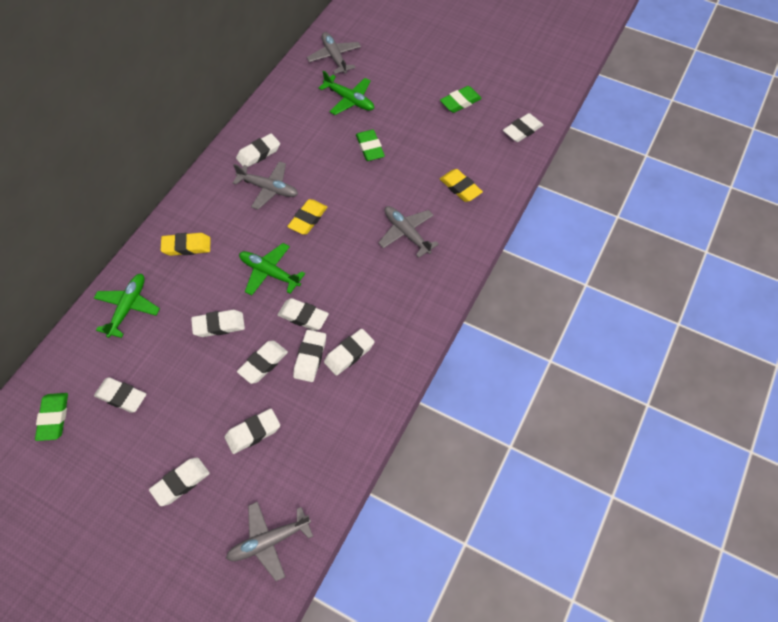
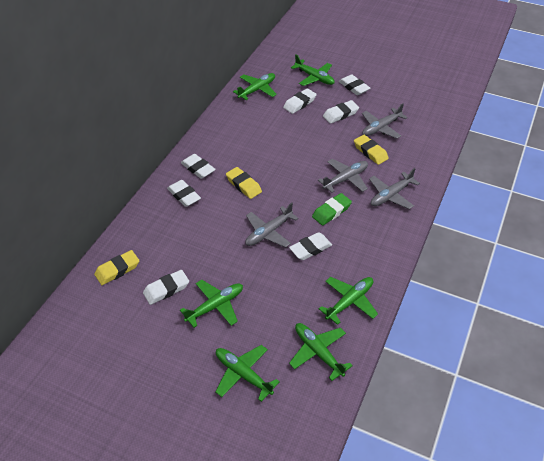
green eraser: 3 -> 1
green plane: 3 -> 6
white eraser: 10 -> 7

